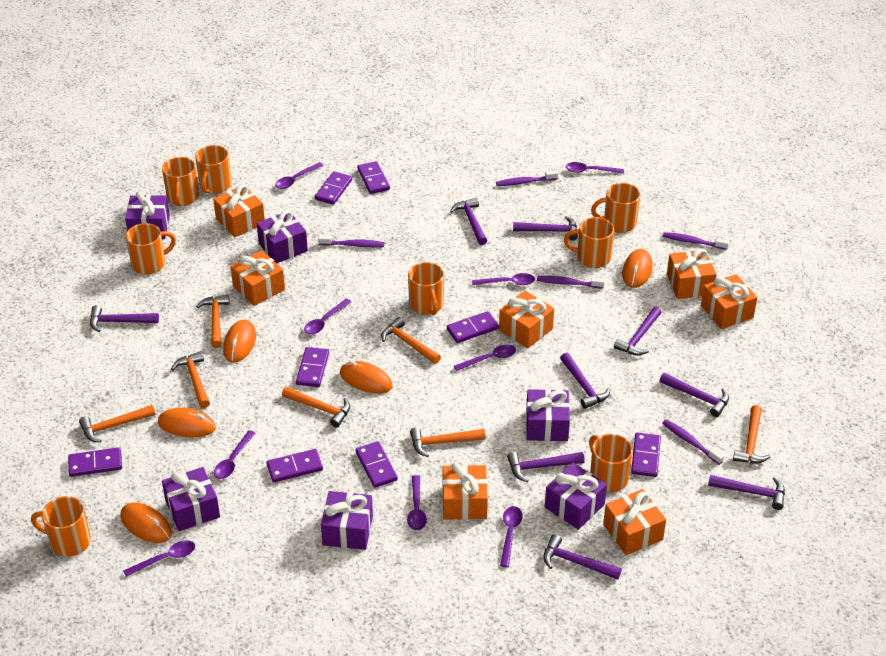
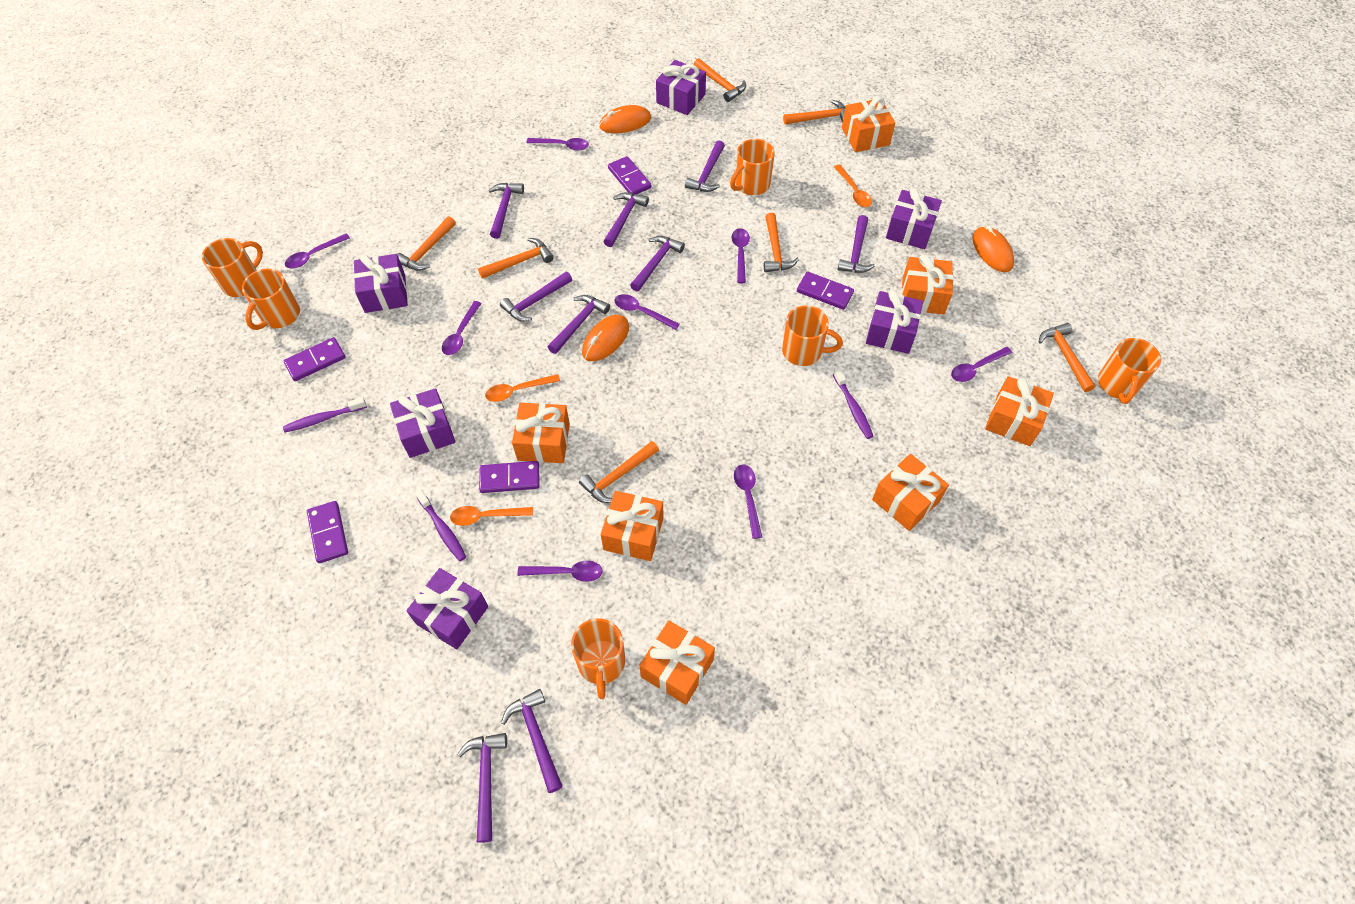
orange mouse: 5 -> 3
orange mug: 8 -> 6
orange spoon: 0 -> 3
purple domino: 8 -> 5
purple spoon: 9 -> 8
purple toothbrush: 5 -> 3

